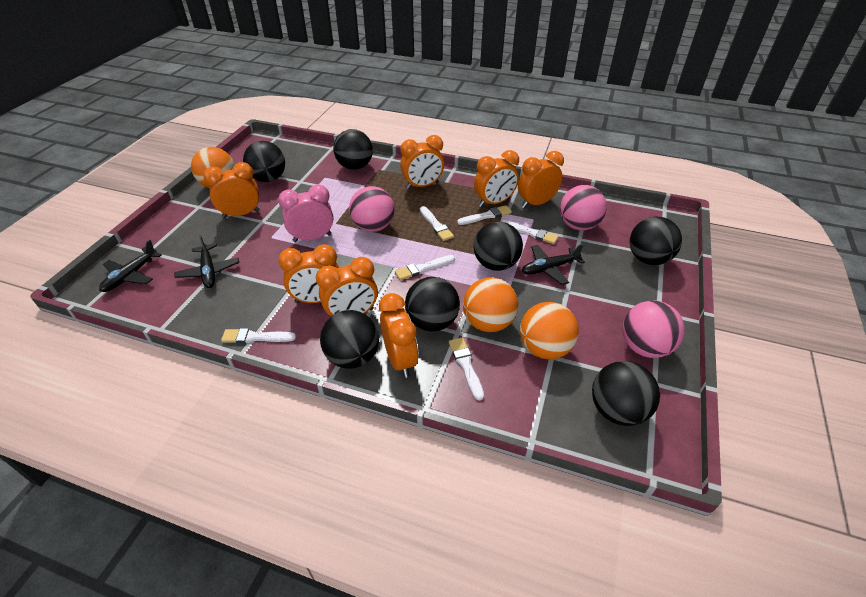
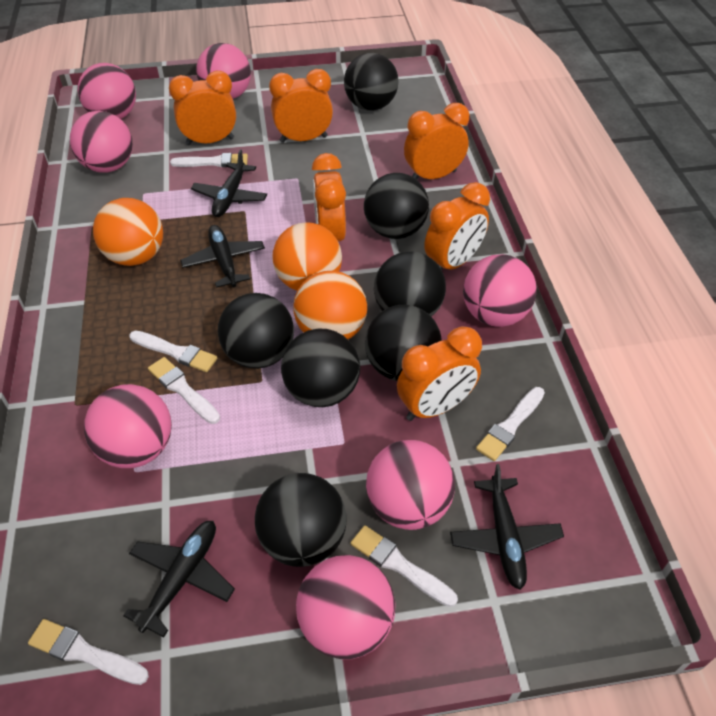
black plane: 3 -> 4
orange clock: 7 -> 6
pink ball: 3 -> 7
pink clock: 1 -> 0

